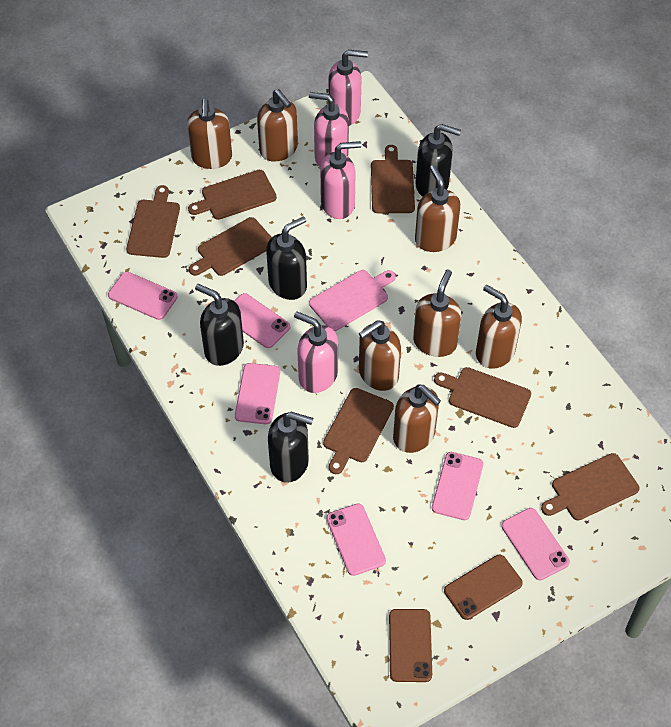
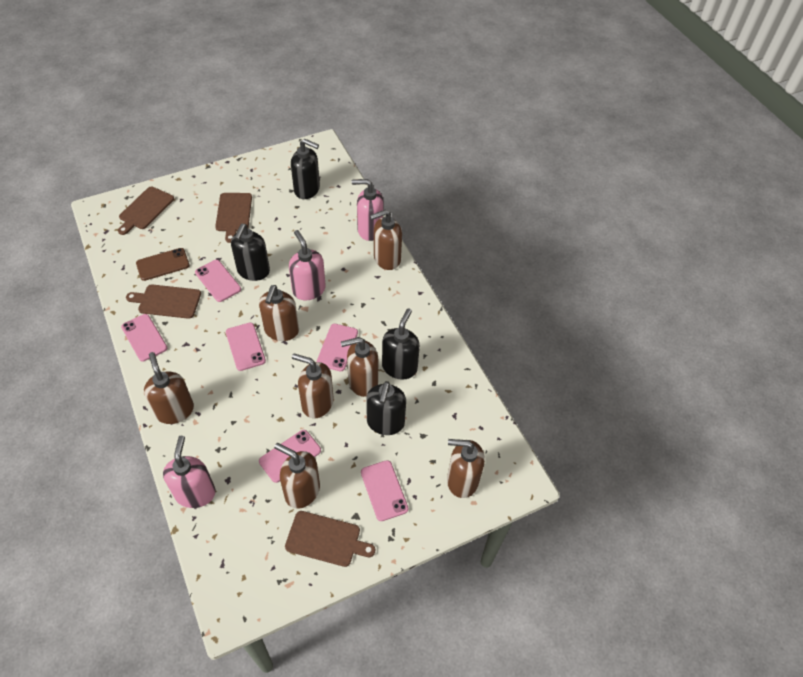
brown cutting board: 7 -> 4
brown phone: 2 -> 1
pink cutting board: 1 -> 0
pink soap dispenser: 4 -> 3

